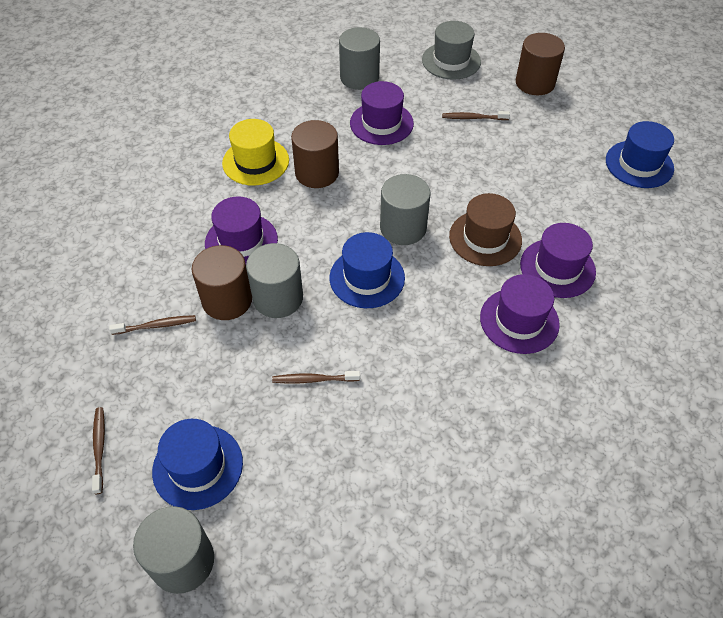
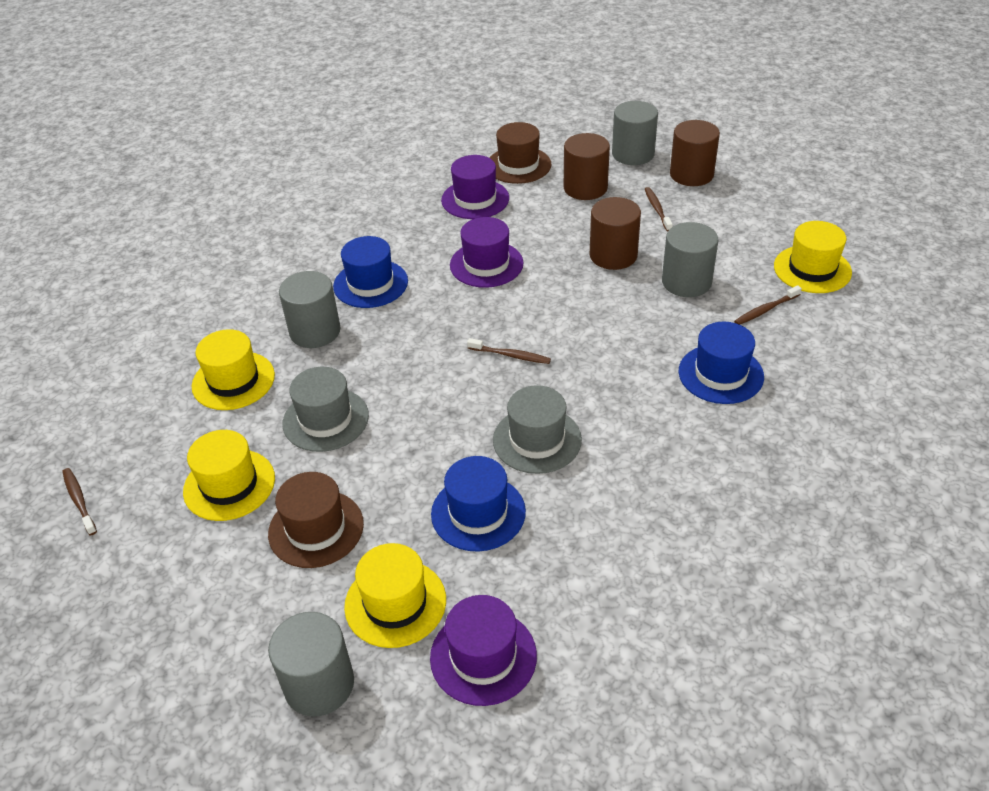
brown hat: 1 -> 2
grey hat: 1 -> 2
purple hat: 4 -> 3
yellow hat: 1 -> 4

